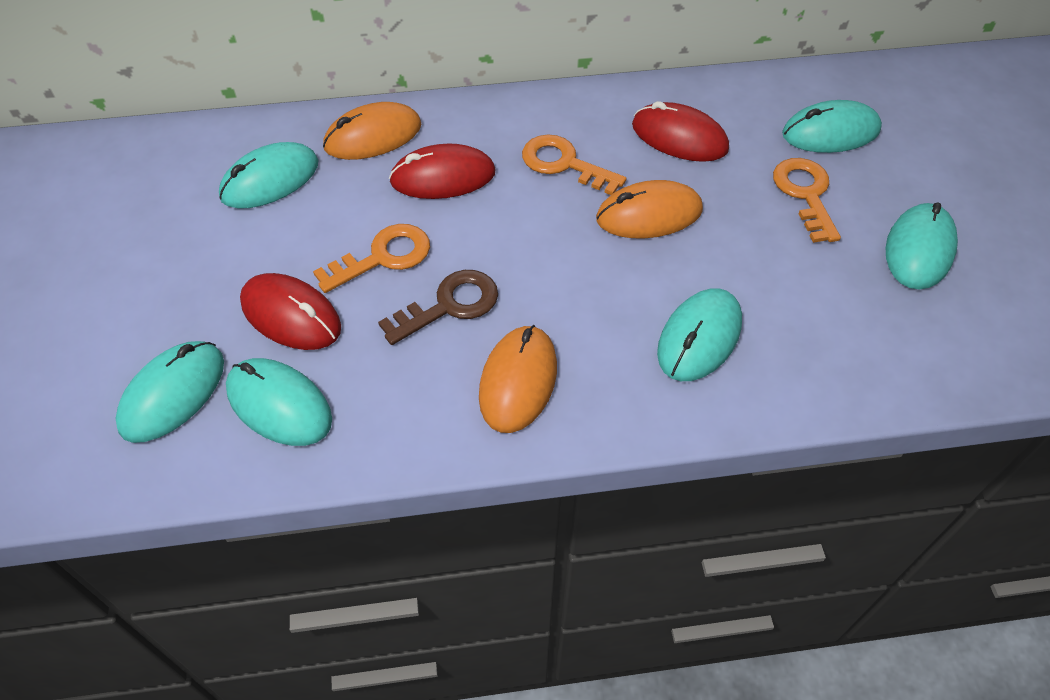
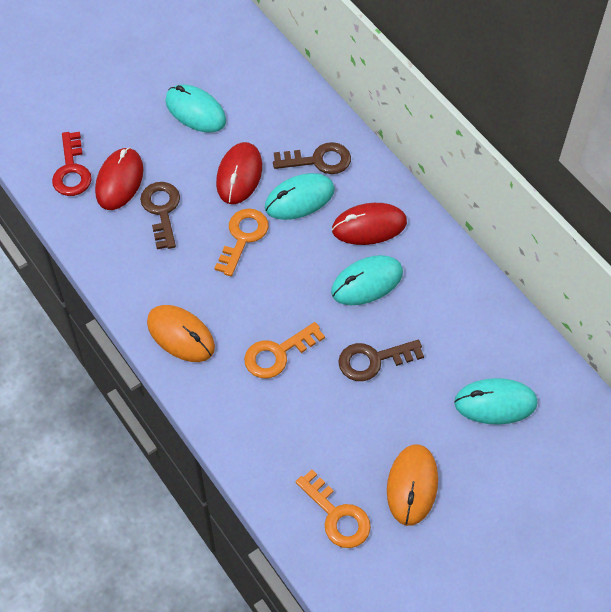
brown key: 1 -> 3
orange mouse: 3 -> 2
red key: 0 -> 1
turquoise mouse: 6 -> 4

